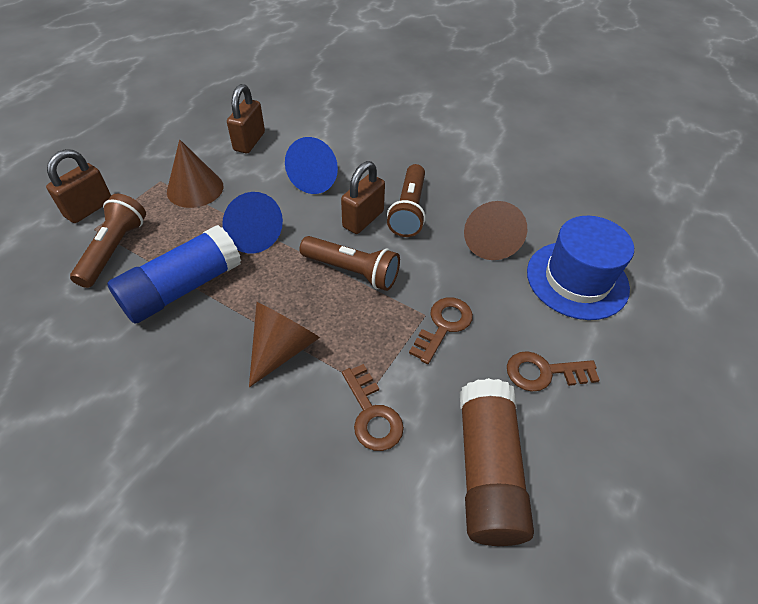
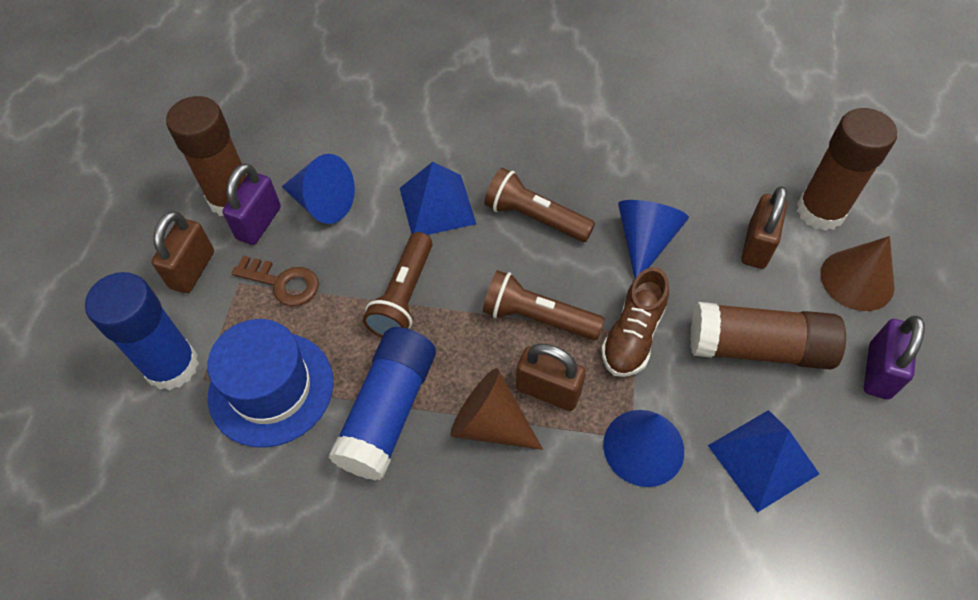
blue cone: 2 -> 3
blue glue stick: 1 -> 2
blue pyramid: 0 -> 2
brown cone: 3 -> 2
brown glue stick: 1 -> 3
brown key: 3 -> 1
brown shoe: 0 -> 1
purple padlock: 0 -> 2

